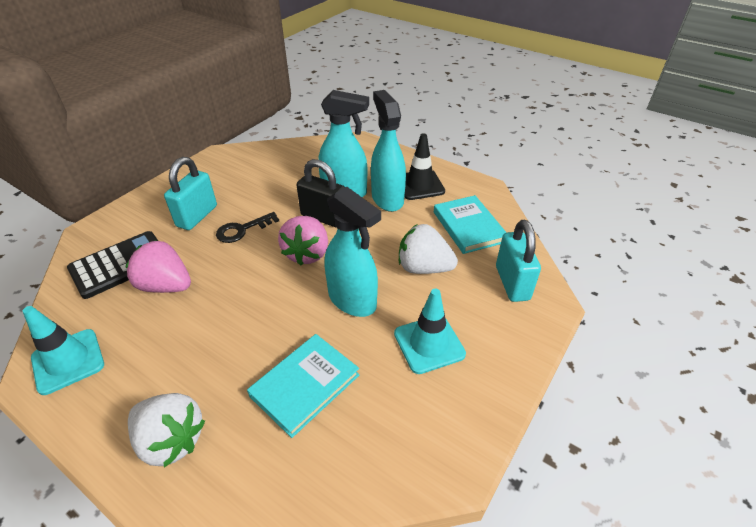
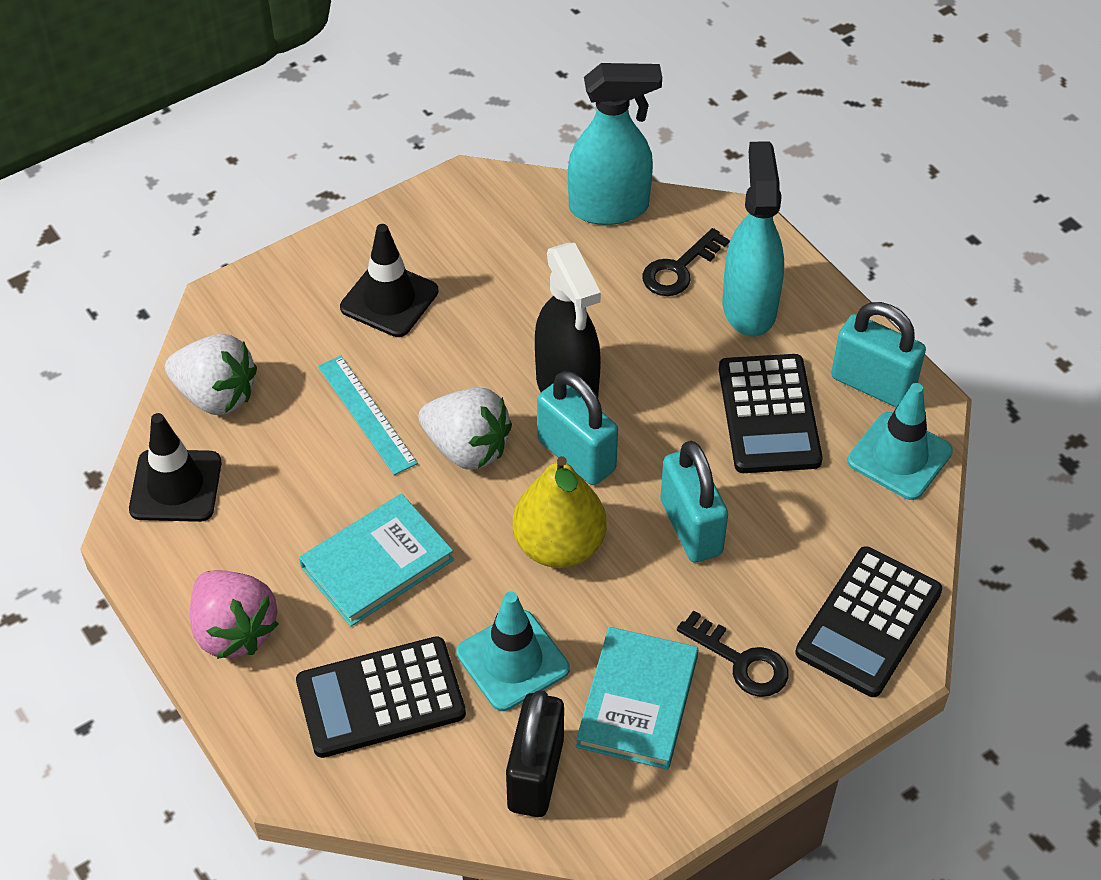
black calculator: 1 -> 3
black key: 1 -> 2
black spray bottle: 0 -> 1
black traffic cone: 1 -> 2
pink strawberry: 2 -> 1
turquoise padlock: 2 -> 3
turquoise ruler: 0 -> 1
turquoise spray bottle: 3 -> 2
yellow pear: 0 -> 1

